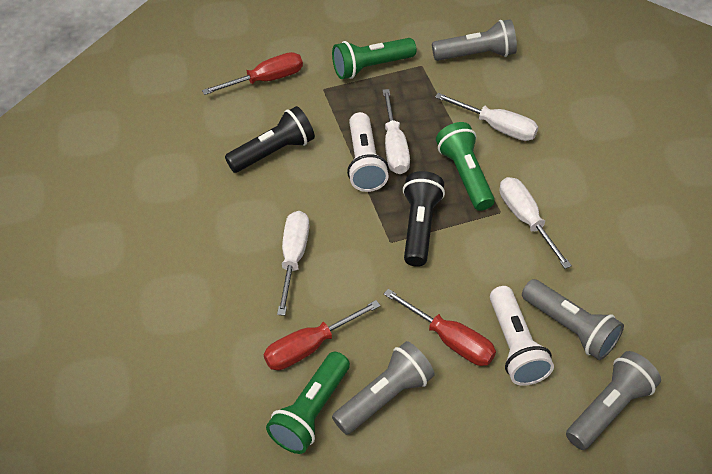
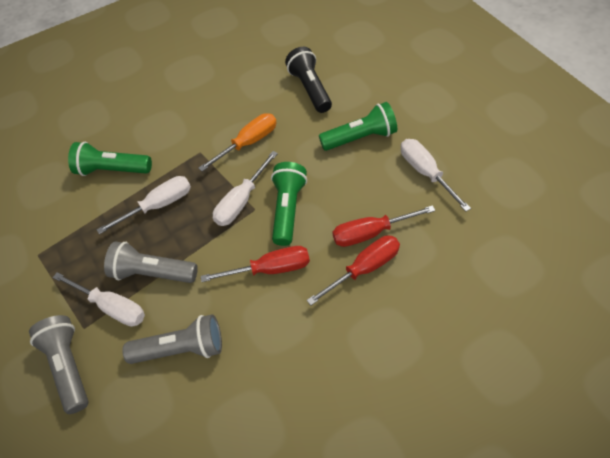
black flashlight: 2 -> 1
grey flashlight: 4 -> 3
orange screwdriver: 0 -> 1
white flashlight: 2 -> 0

